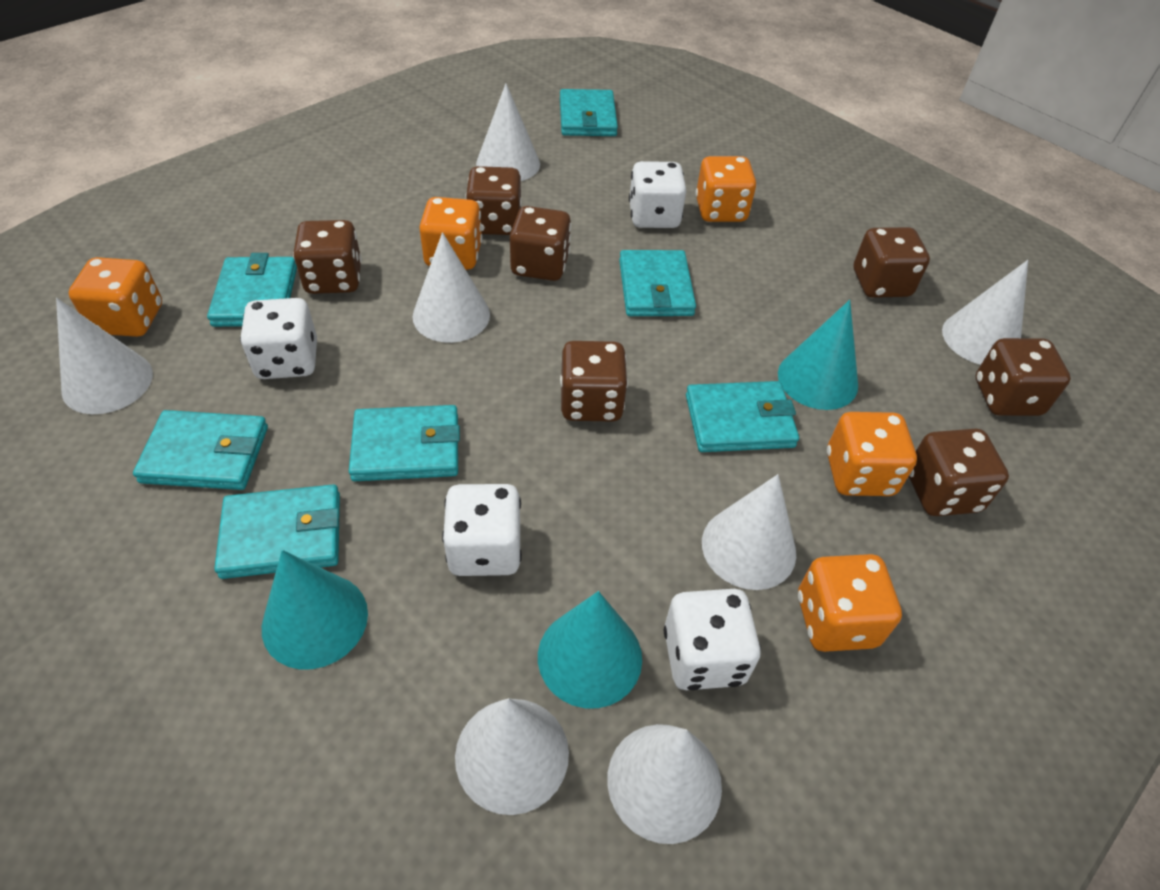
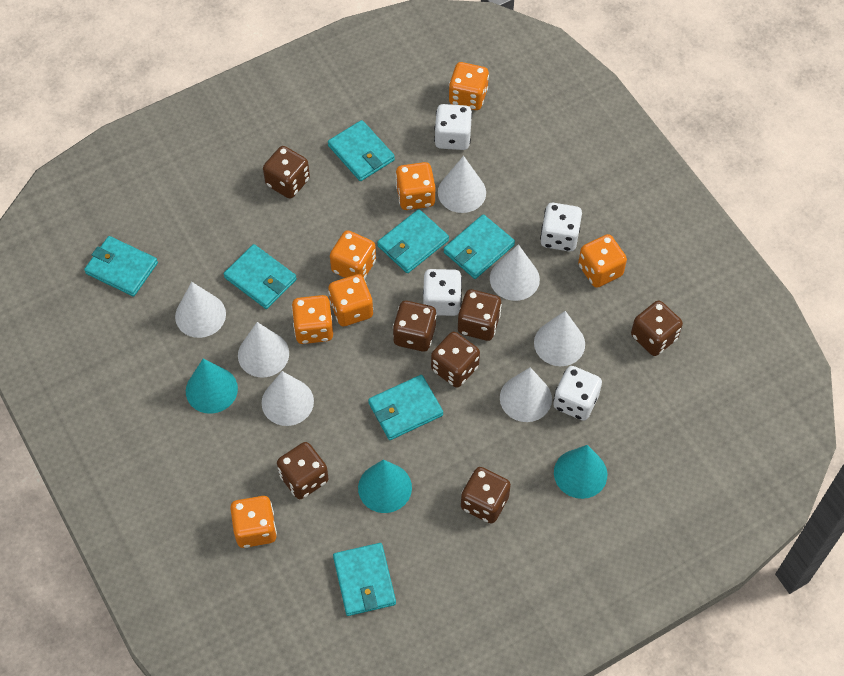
orange dice: 5 -> 7

